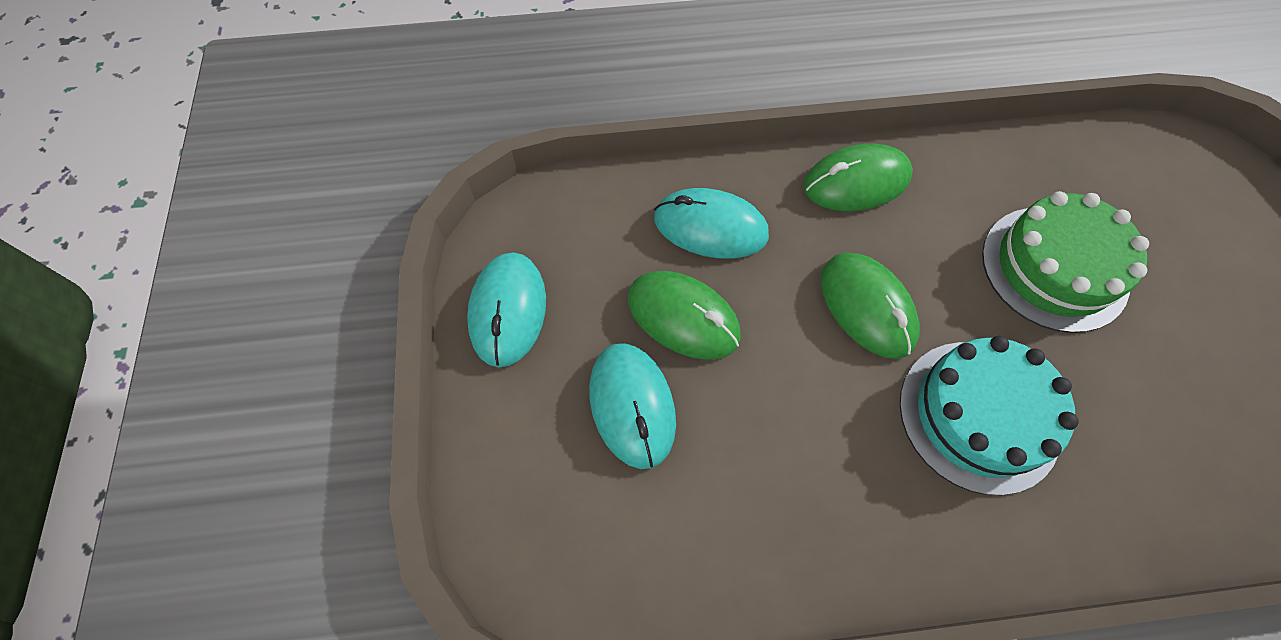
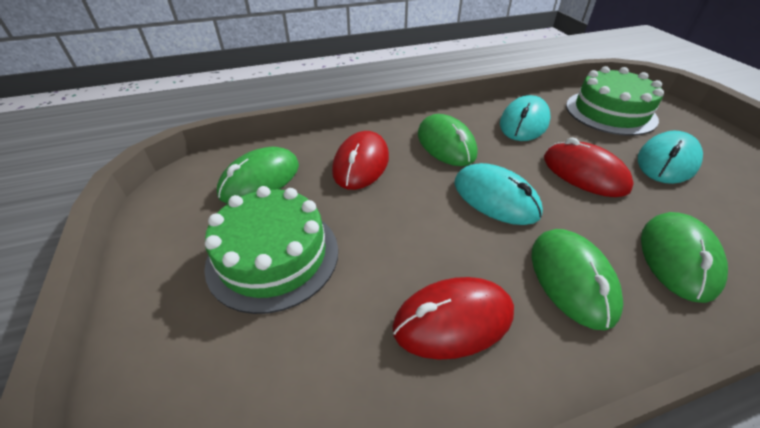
green cake: 1 -> 2
green mouse: 3 -> 4
red mouse: 0 -> 3
turquoise cake: 1 -> 0

